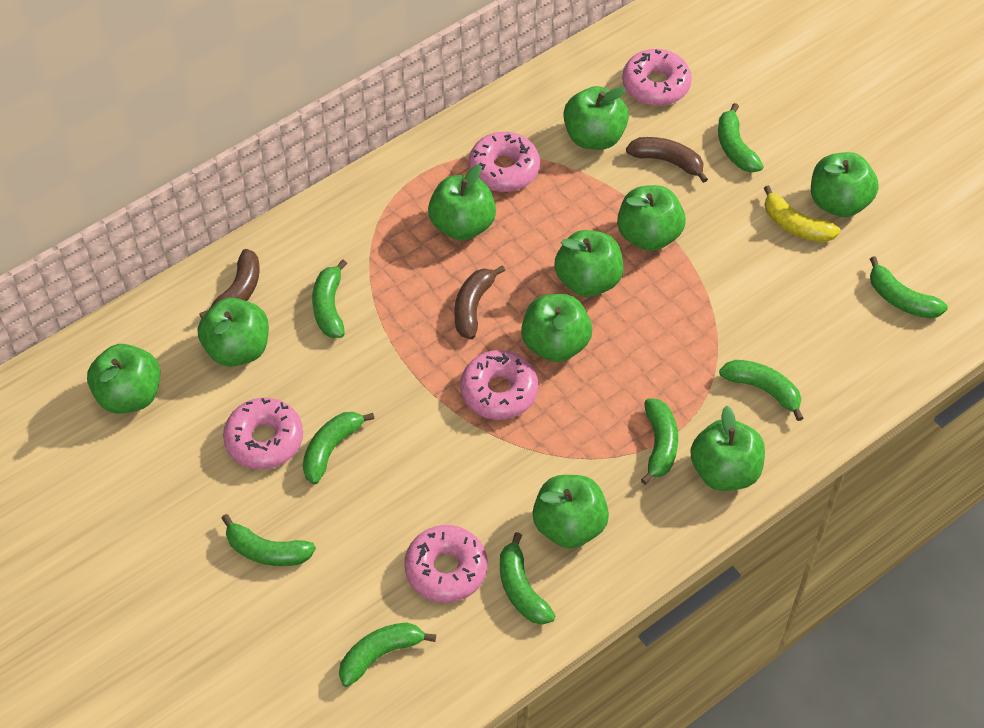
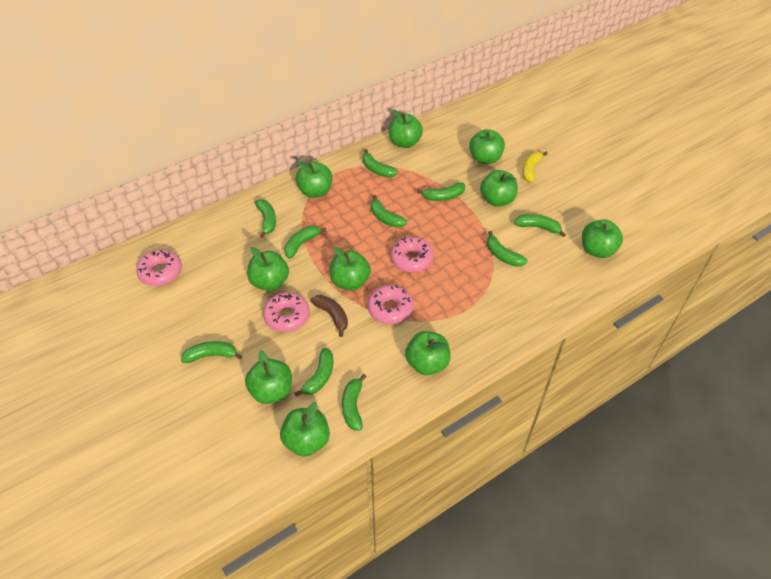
brown banana: 3 -> 1
green banana: 9 -> 10
pink donut: 5 -> 4

